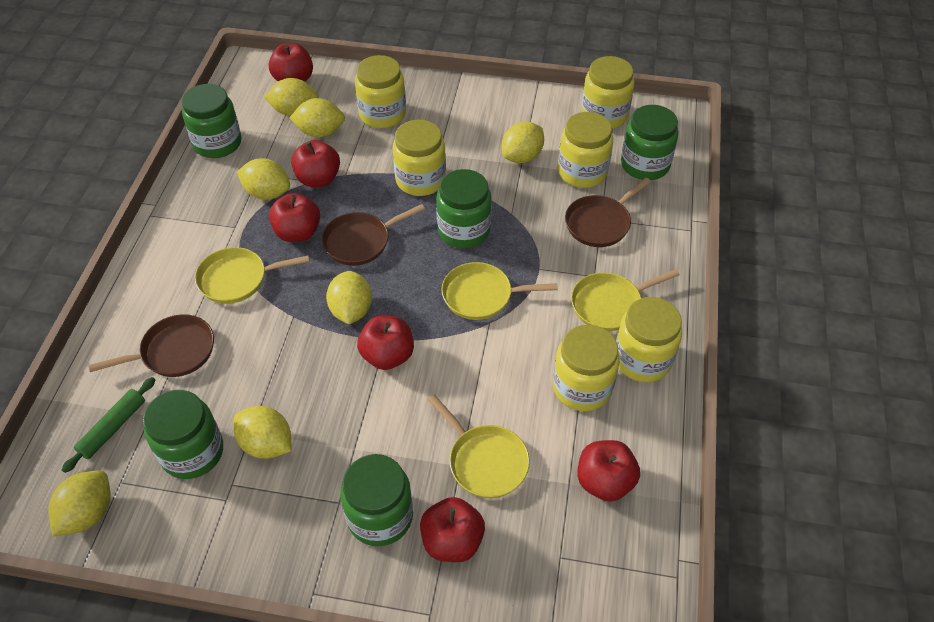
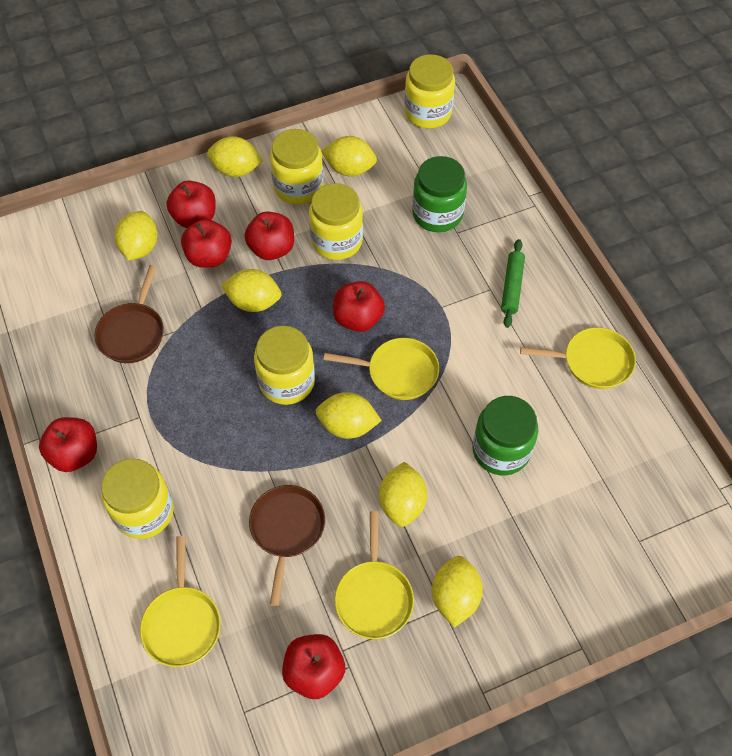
brown pan: 3 -> 2
green jar: 5 -> 2
yellow jar: 6 -> 5

